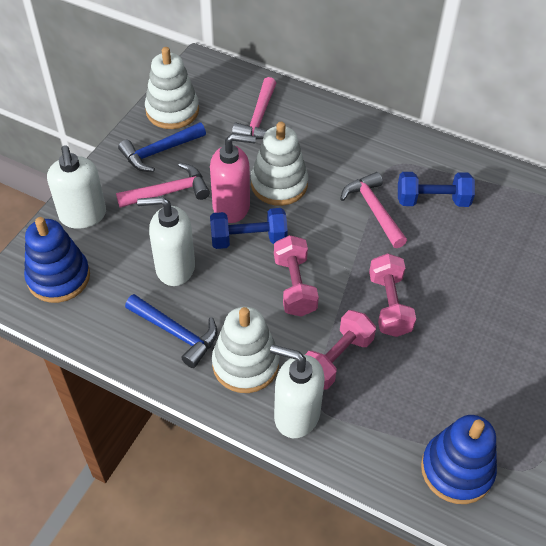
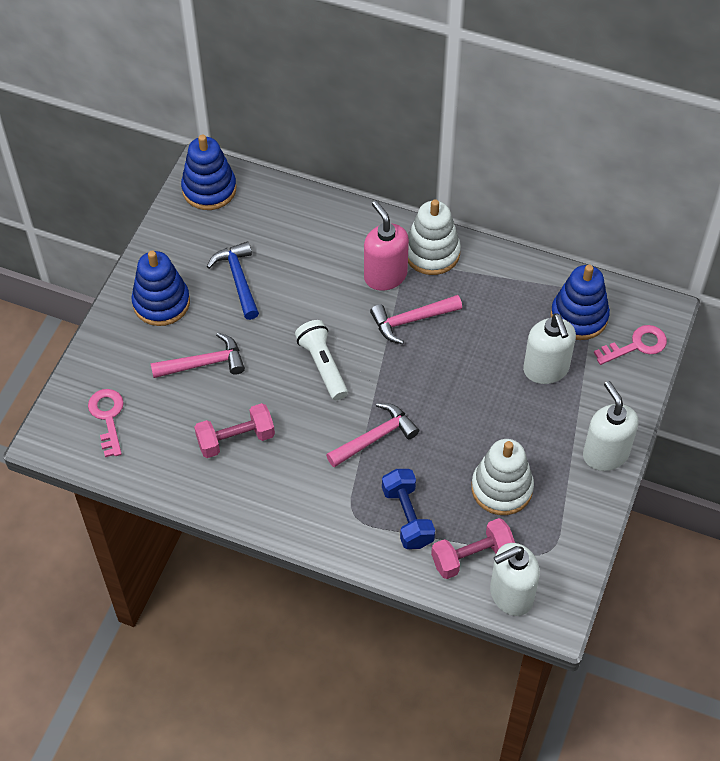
blue dumbbell: 2 -> 1
blue hammer: 2 -> 1
blue stacking toy: 2 -> 3
pink dumbbell: 3 -> 2
pink key: 0 -> 2
white flashlight: 0 -> 1
white stacking toy: 3 -> 2

